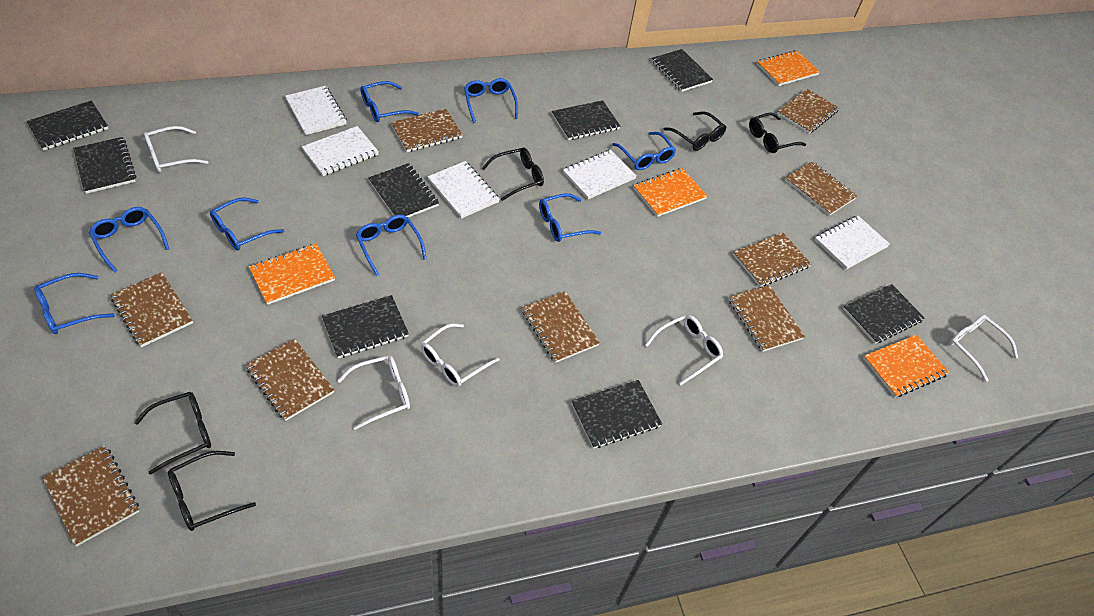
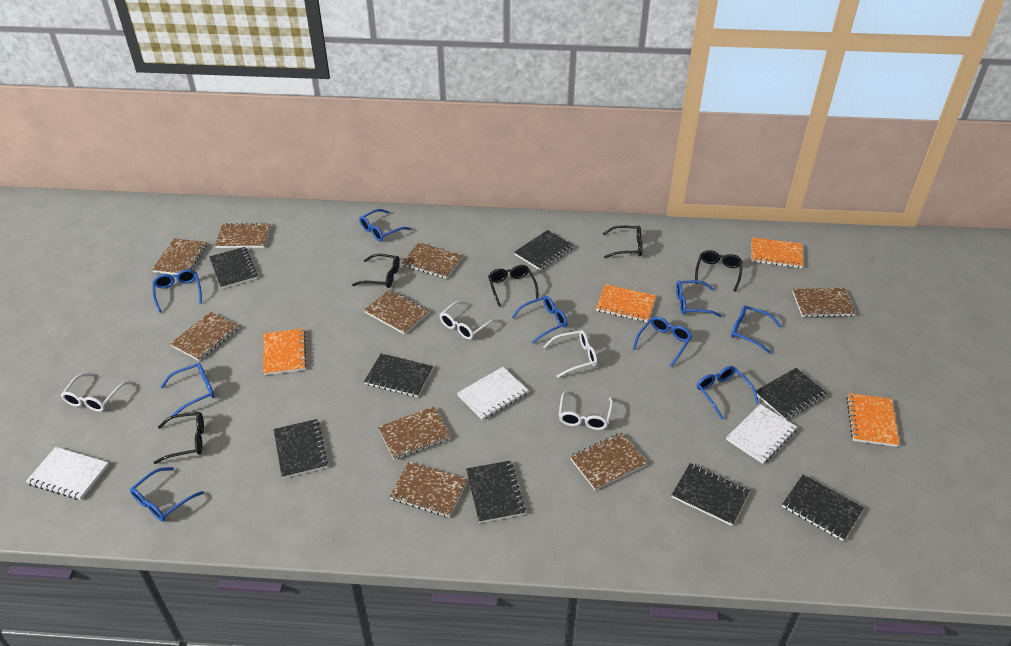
blue glasses: 8 -> 9
white glasses: 5 -> 4
white notebook: 5 -> 3

